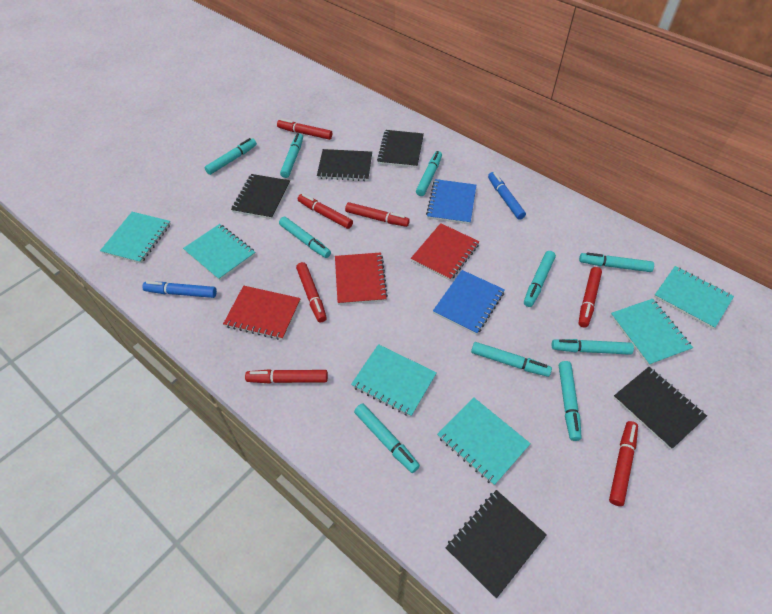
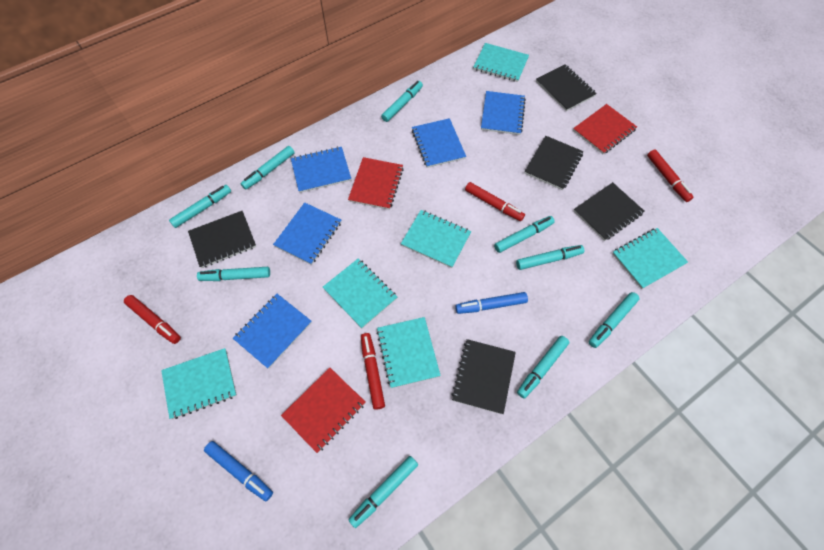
blue notebook: 2 -> 5
red marker: 7 -> 4
turquoise marker: 10 -> 9

